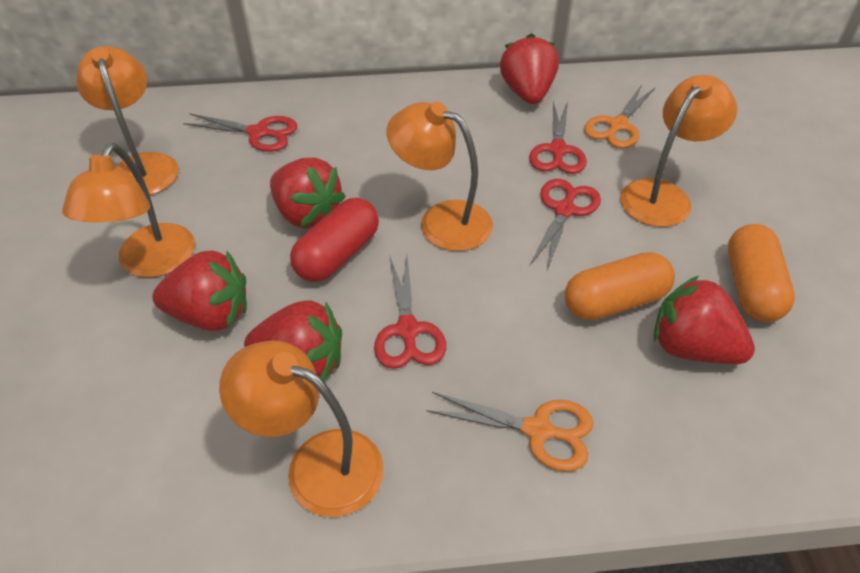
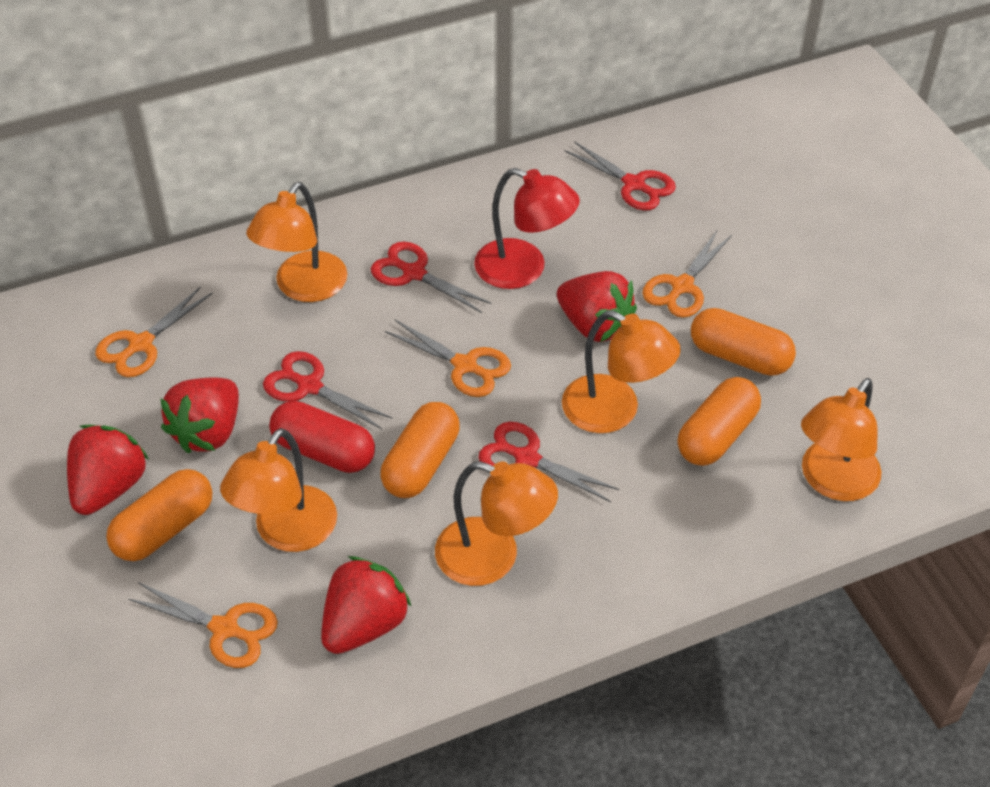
orange capsule: 2 -> 4
orange scissors: 2 -> 4
red lamp: 0 -> 1
red strawberry: 5 -> 4

